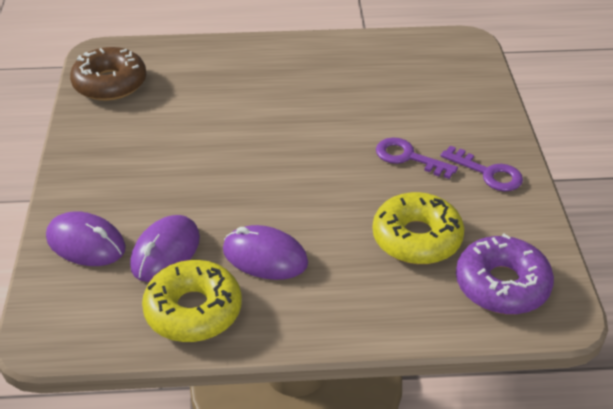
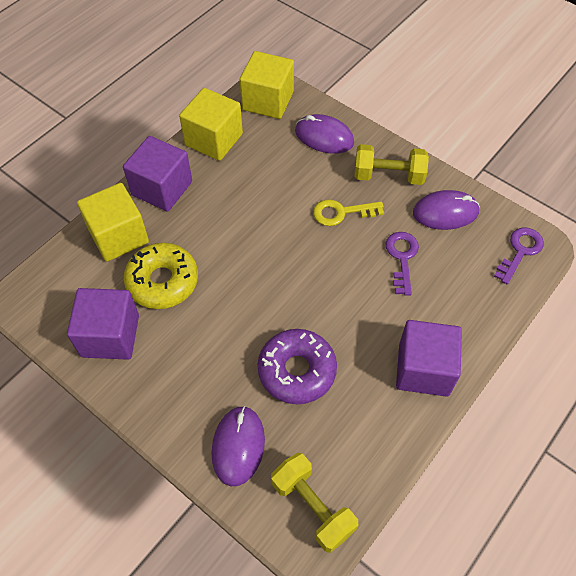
brown donut: 1 -> 0
purple cube: 0 -> 3
yellow cube: 0 -> 3
yellow donut: 2 -> 1
yellow dumbbell: 0 -> 2
yellow key: 0 -> 1

